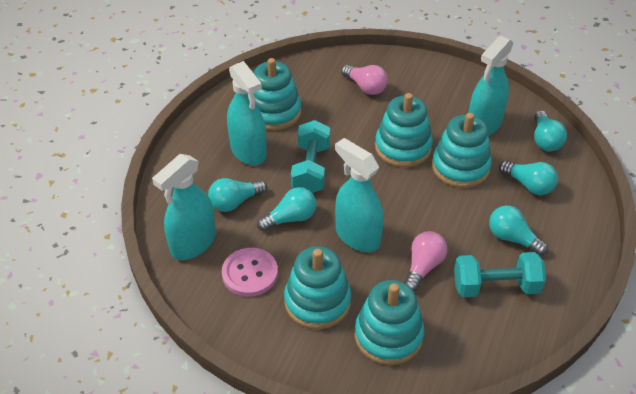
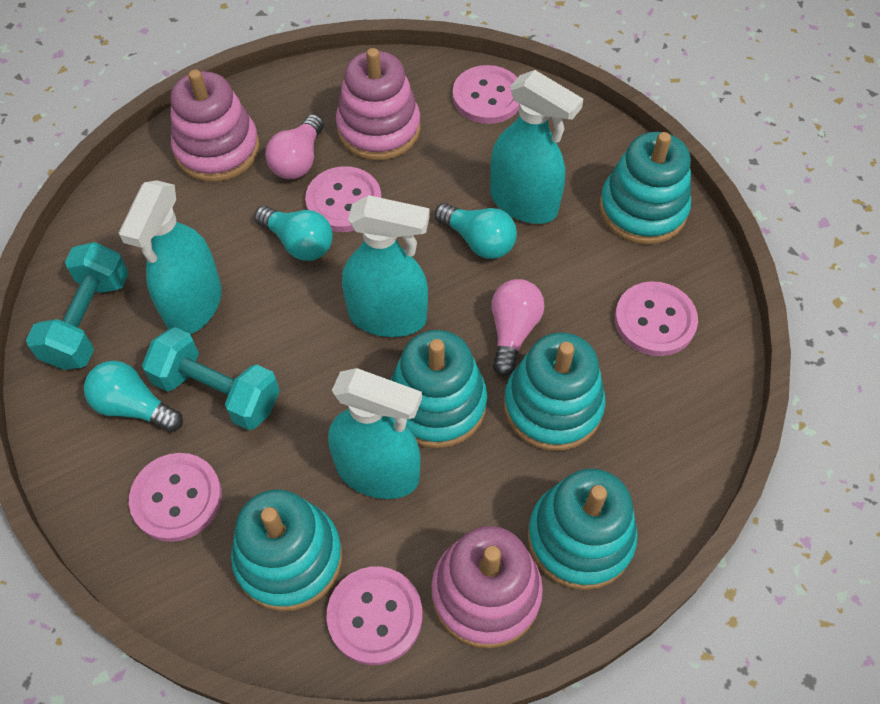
pink button: 1 -> 5
pink stacking toy: 0 -> 3
turquoise light bulb: 5 -> 3

